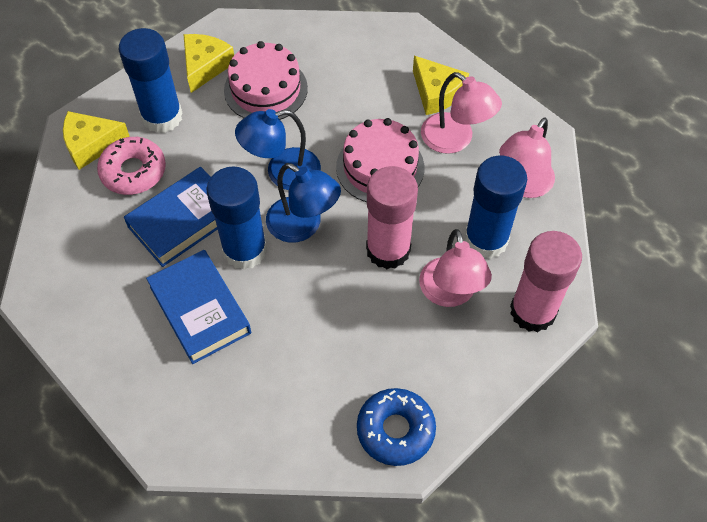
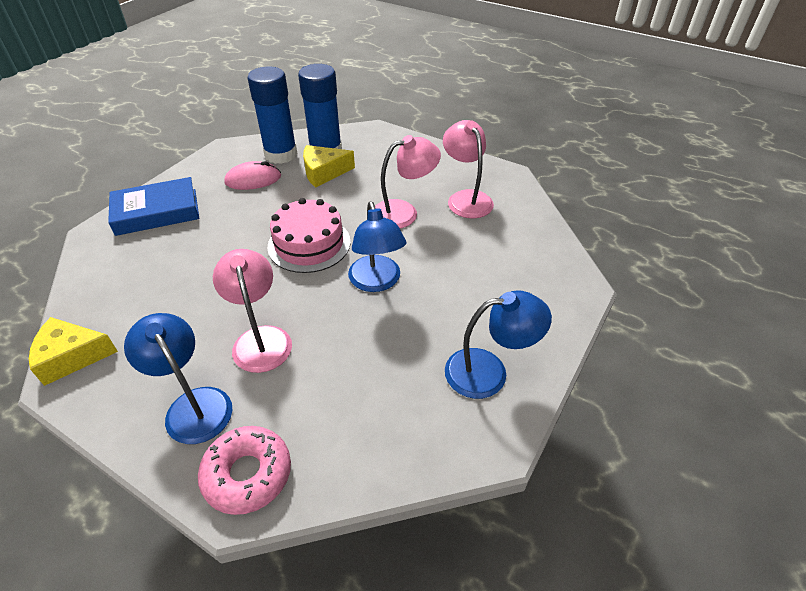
blue book: 2 -> 1
blue donut: 1 -> 0
blue glue stick: 3 -> 2
blue lamp: 2 -> 3
pink cake: 2 -> 1
pink glue stick: 2 -> 0
pink mouse: 0 -> 1
yellow cheese: 3 -> 2

